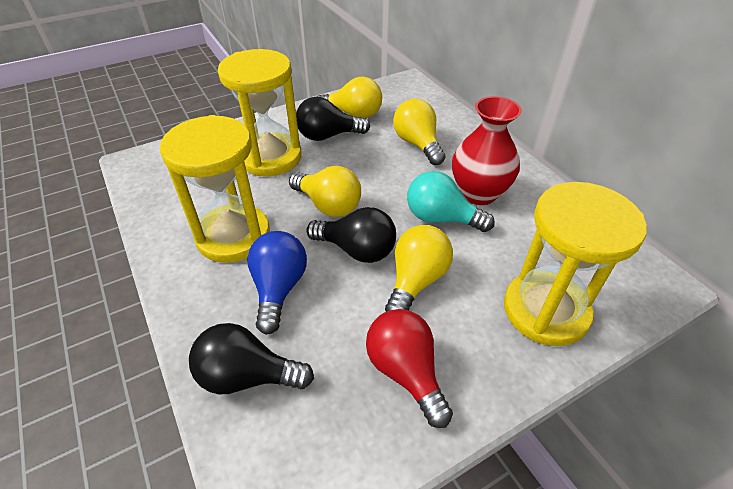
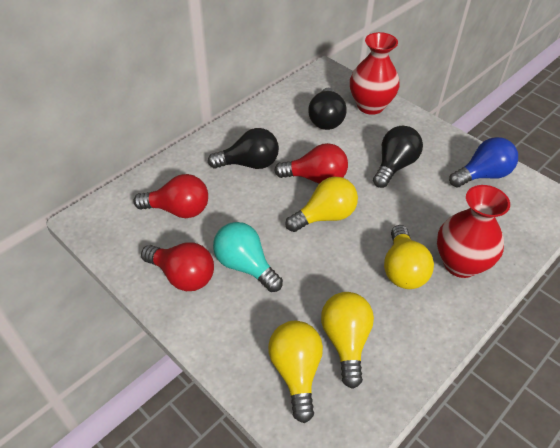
red light bulb: 1 -> 3
red vase: 1 -> 2
yellow hourglass: 3 -> 0

